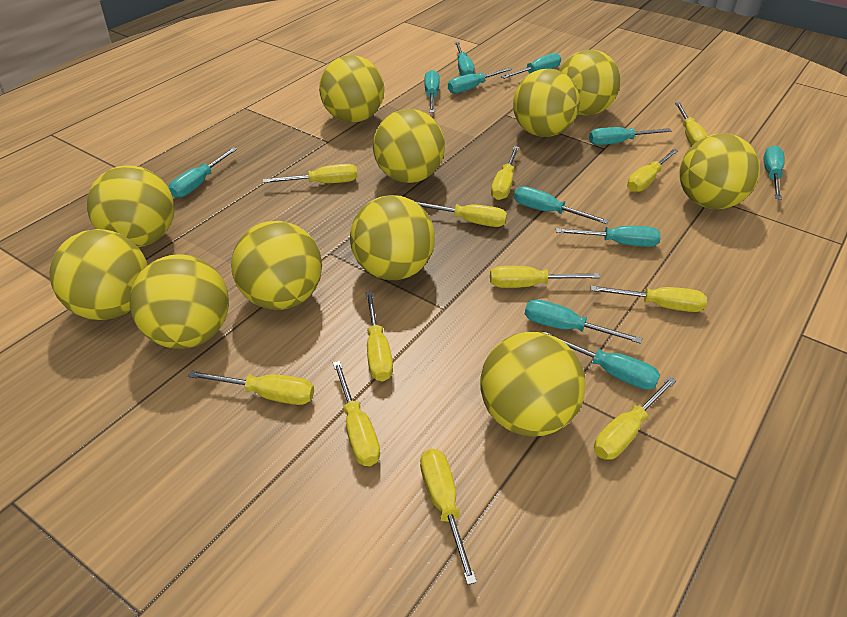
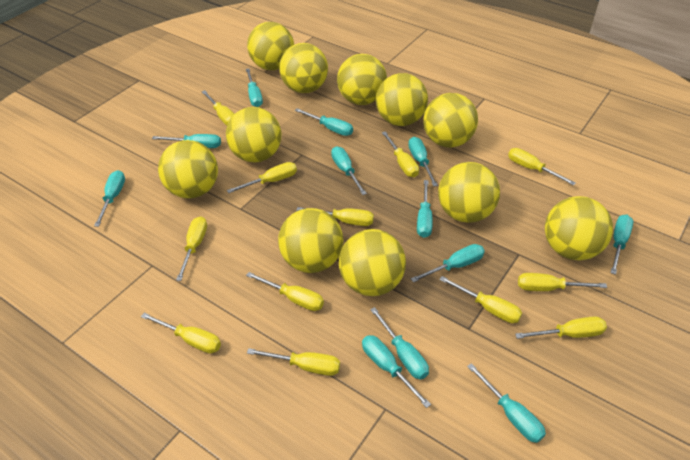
turquoise screwdriver: 11 -> 12

